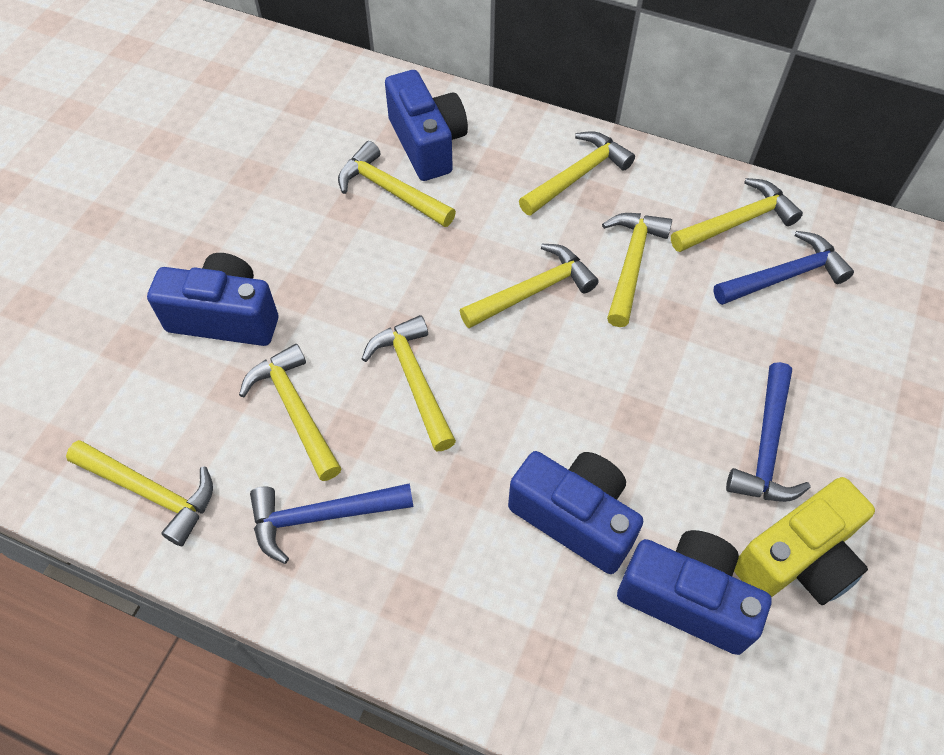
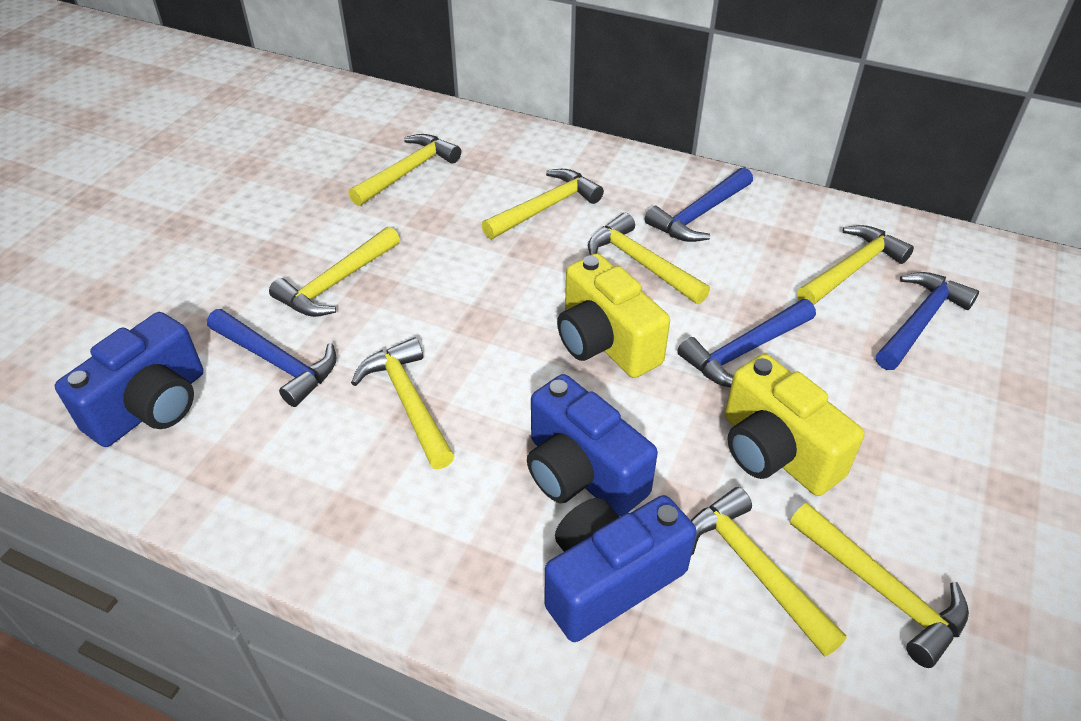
blue camera: 4 -> 3
blue hammer: 3 -> 4
yellow camera: 1 -> 2

